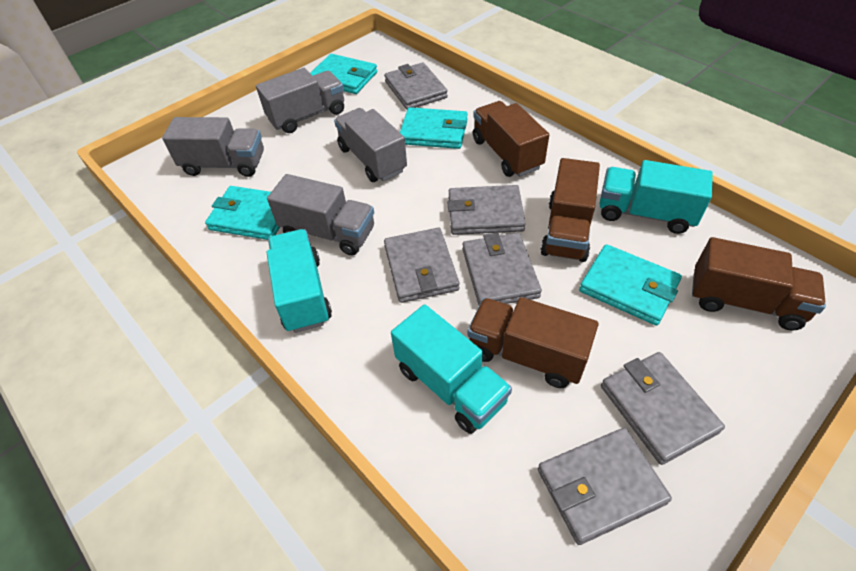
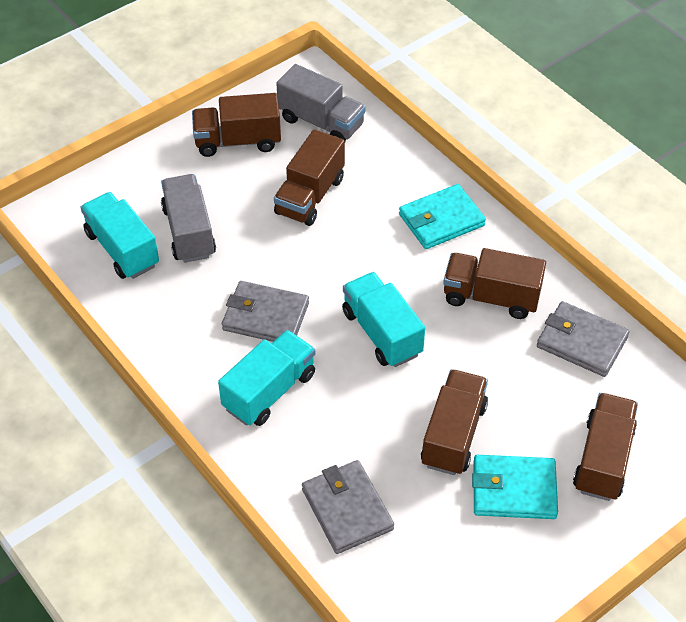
brown truck: 4 -> 5
grey truck: 4 -> 2
grey wallet: 6 -> 3
turquoise wallet: 4 -> 2

